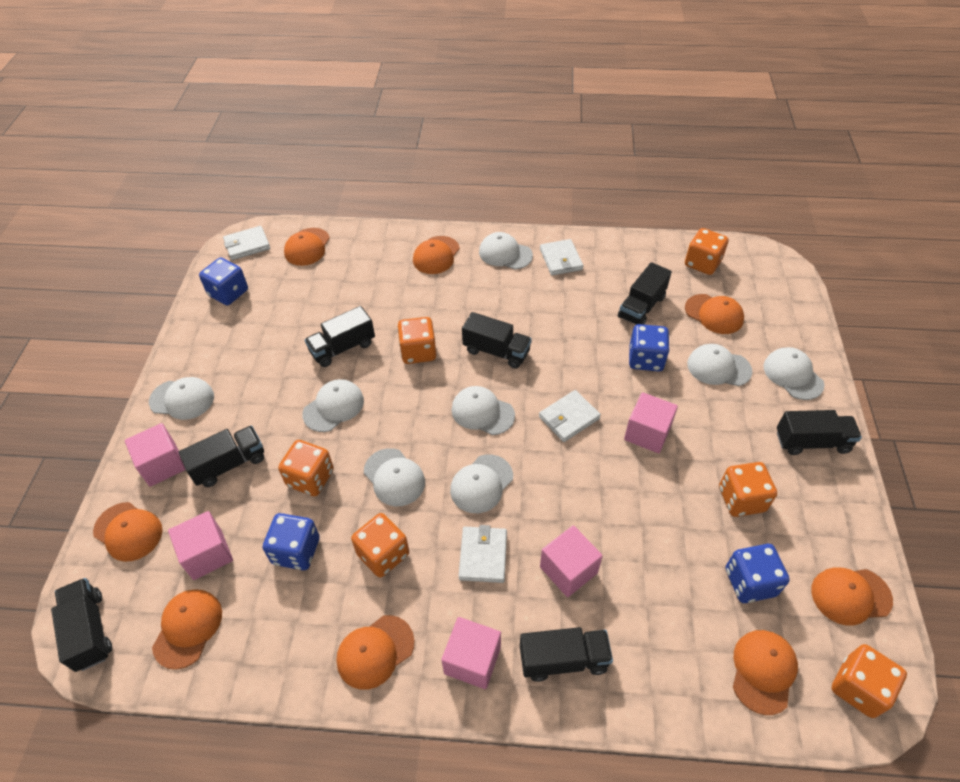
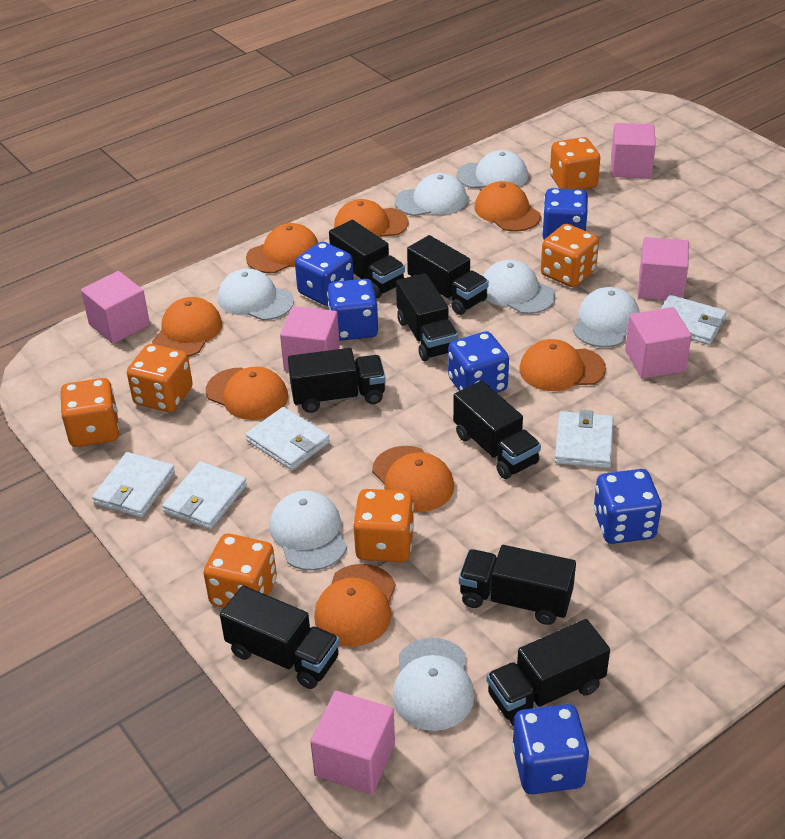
black truck: 7 -> 8
blue dice: 4 -> 6
pink cube: 5 -> 6
white cap: 8 -> 7
white wallet: 4 -> 5

